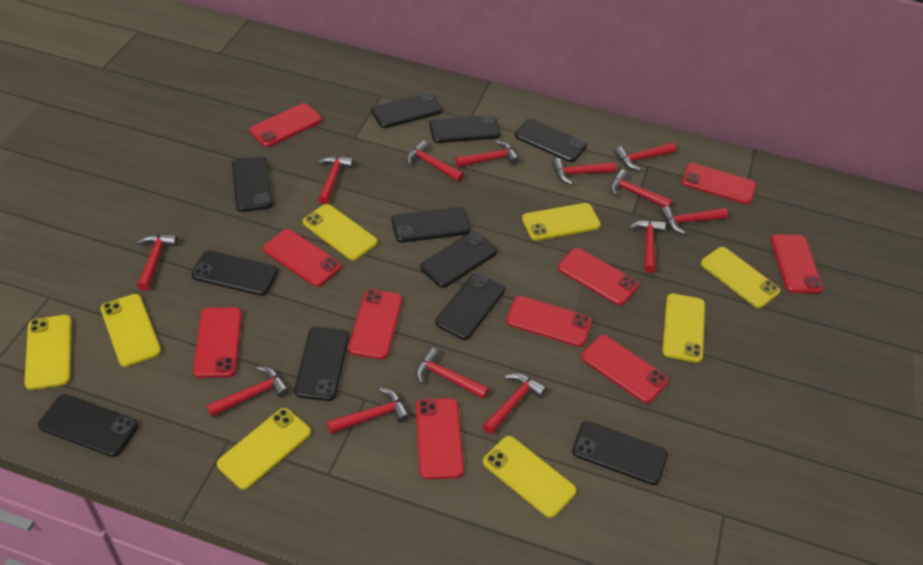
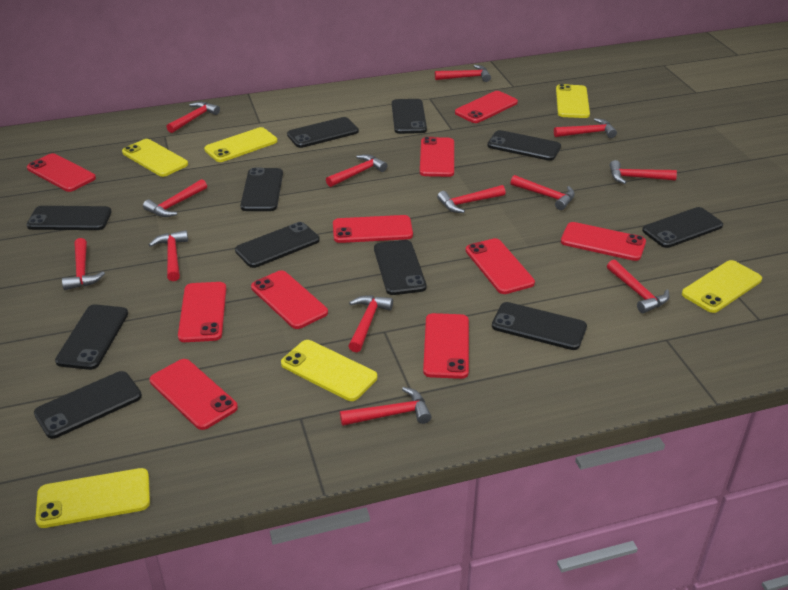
yellow phone: 8 -> 6

